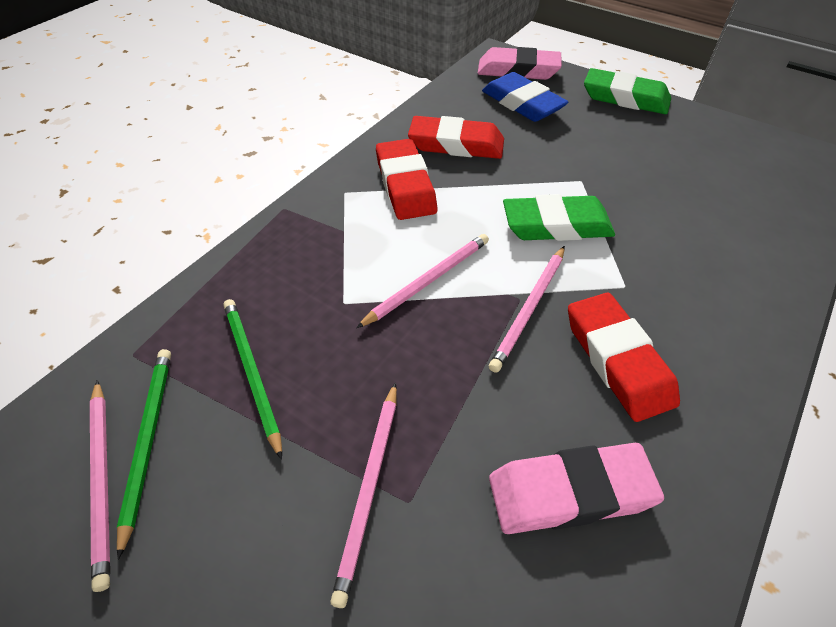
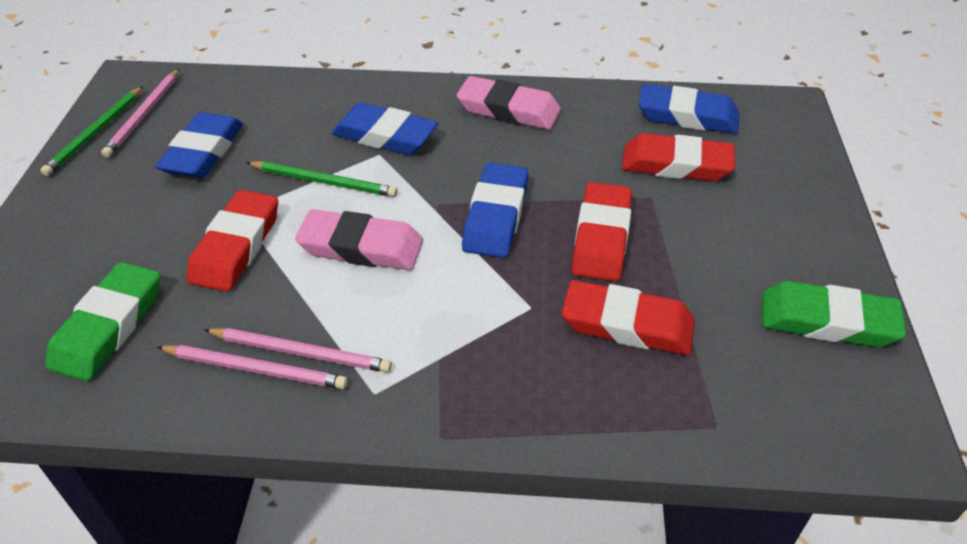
blue eraser: 1 -> 4
pink pencil: 4 -> 3
red eraser: 3 -> 4

